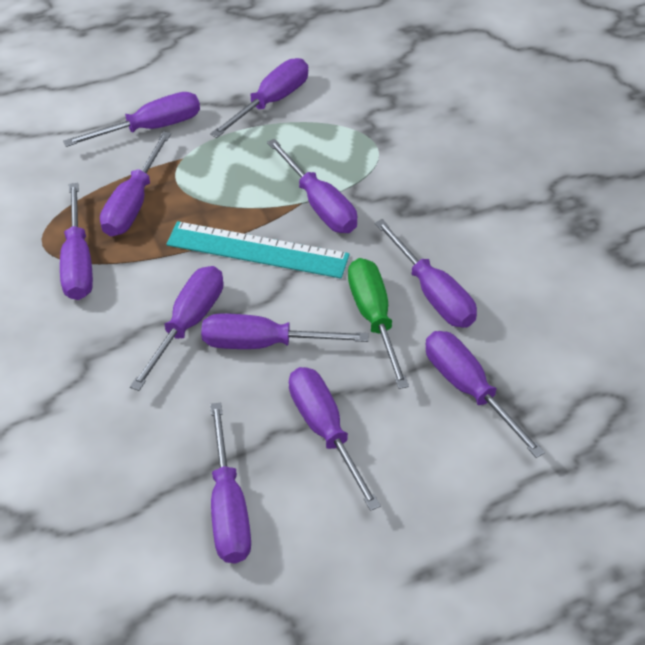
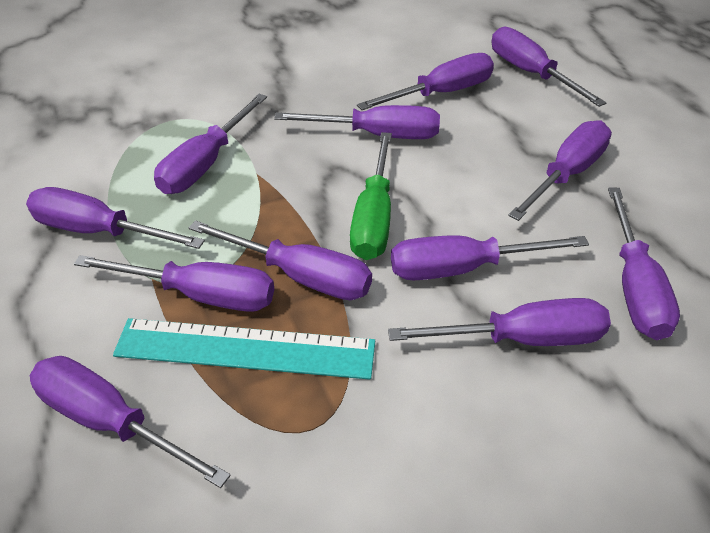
purple screwdriver: 11 -> 12

